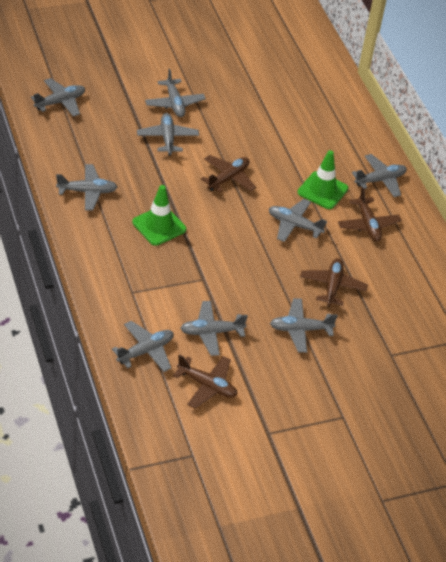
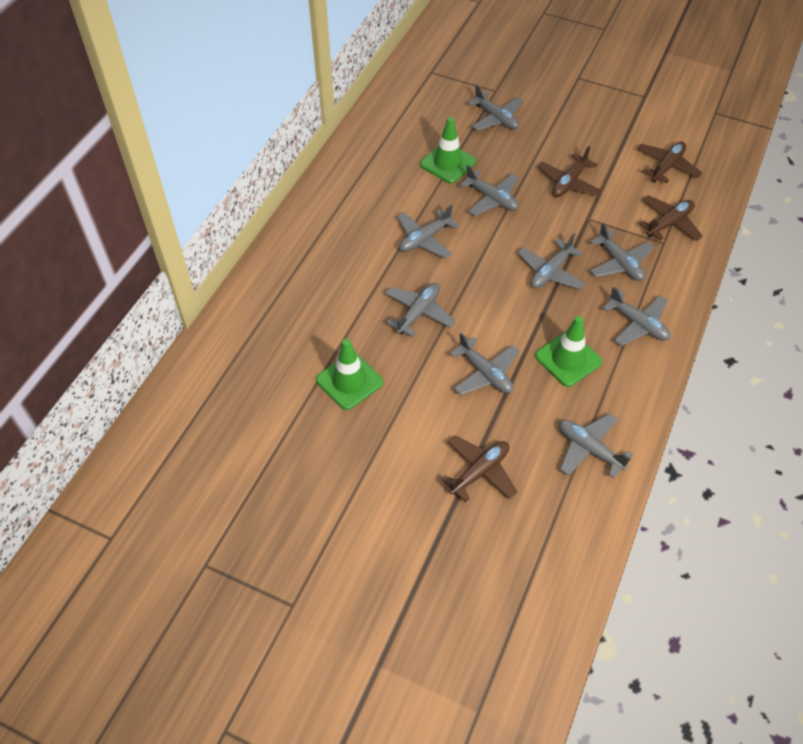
green traffic cone: 2 -> 3

